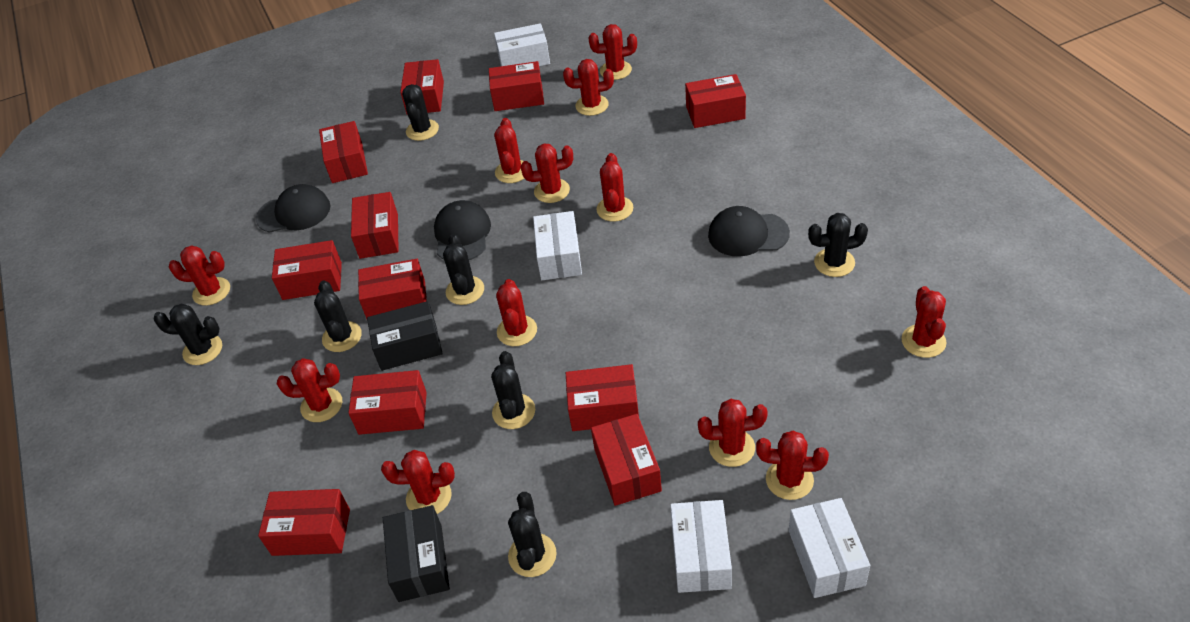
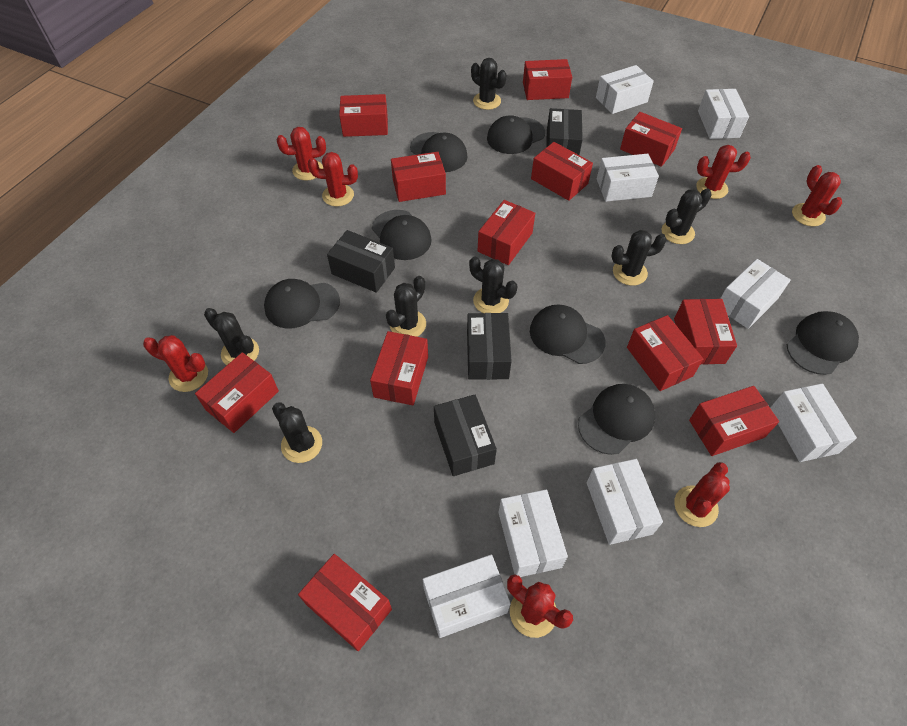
black box: 2 -> 4
black cap: 3 -> 7
red box: 11 -> 12
red cactus: 12 -> 7
white box: 4 -> 8

